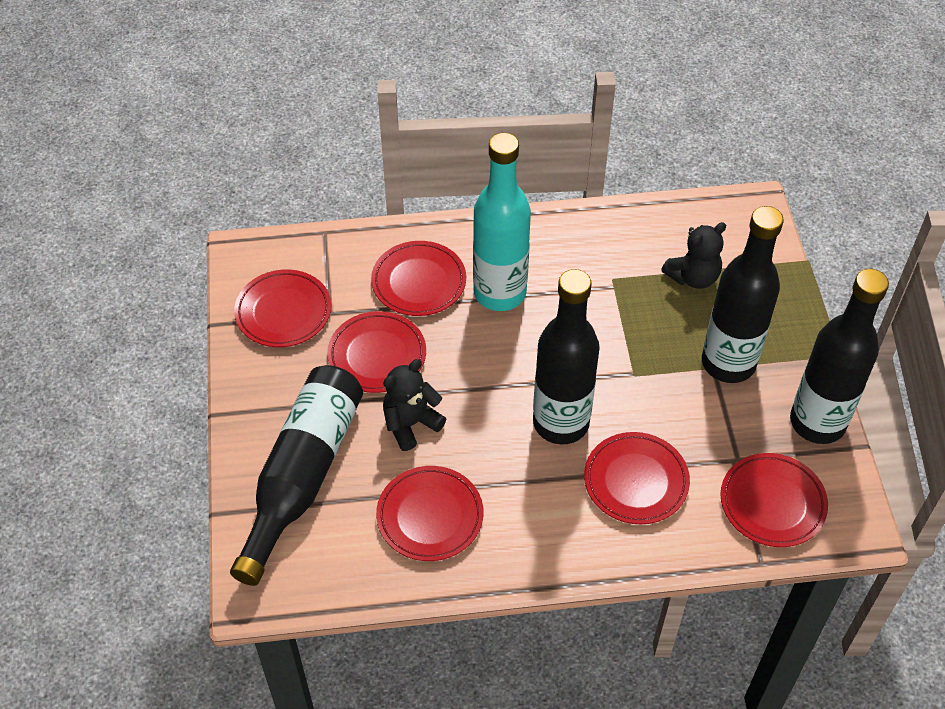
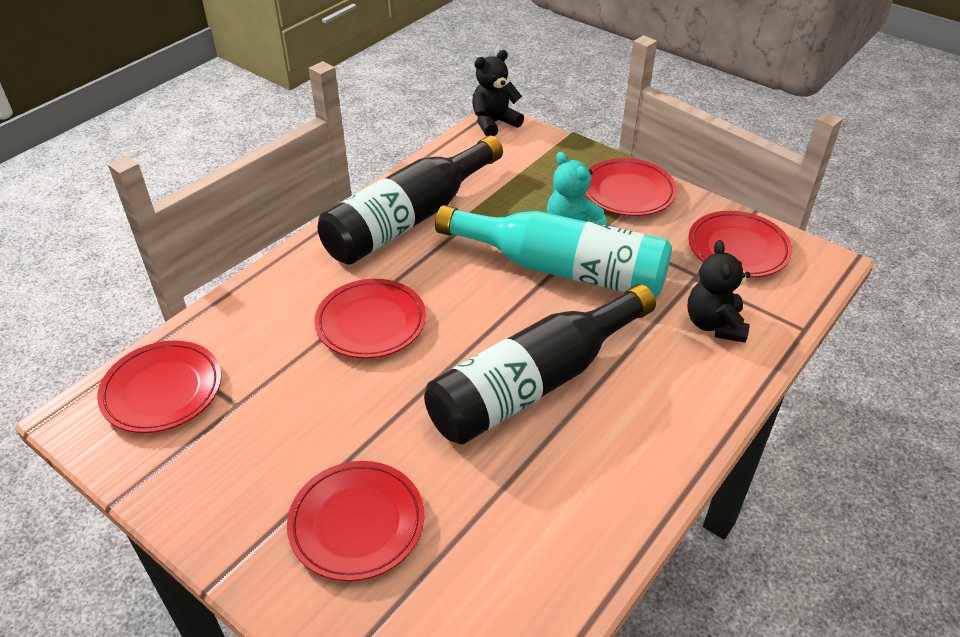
black bottle: 4 -> 2
red plate: 6 -> 5
turquoise teddy bear: 0 -> 1

